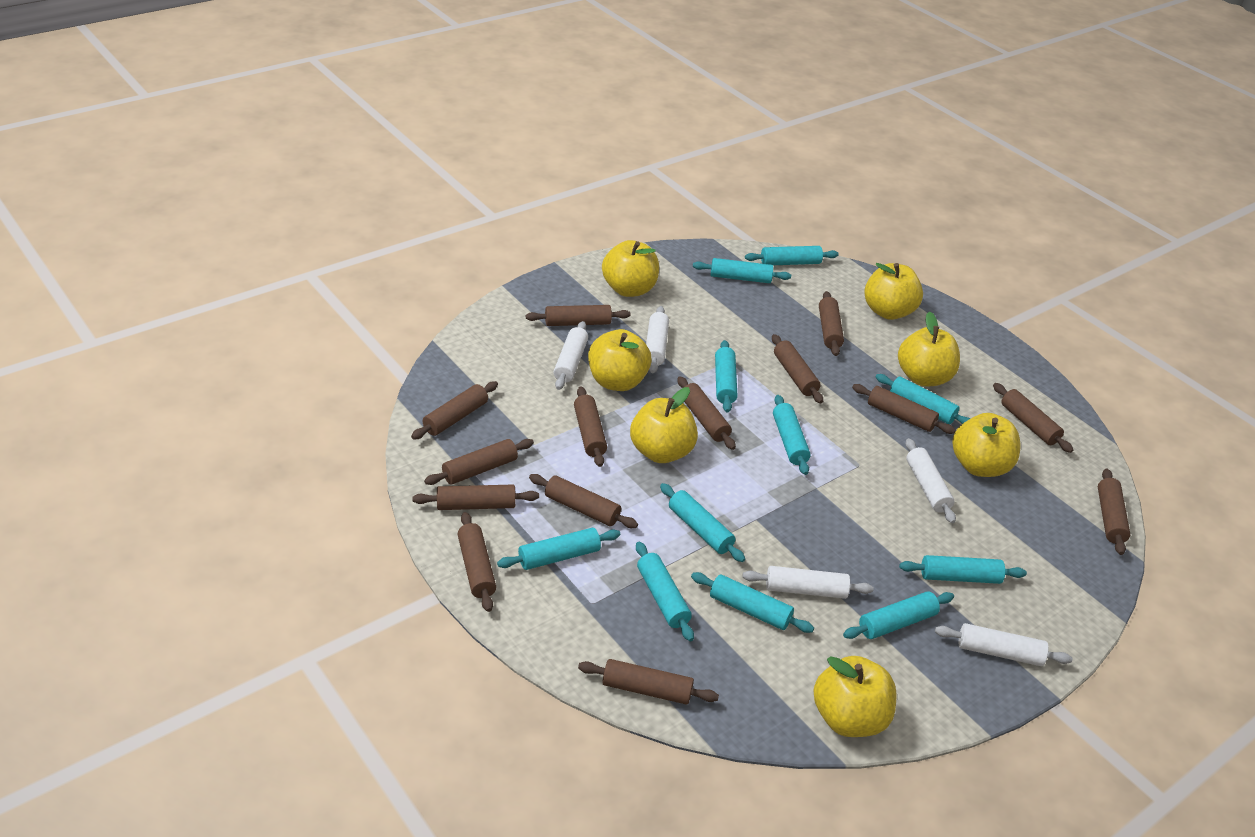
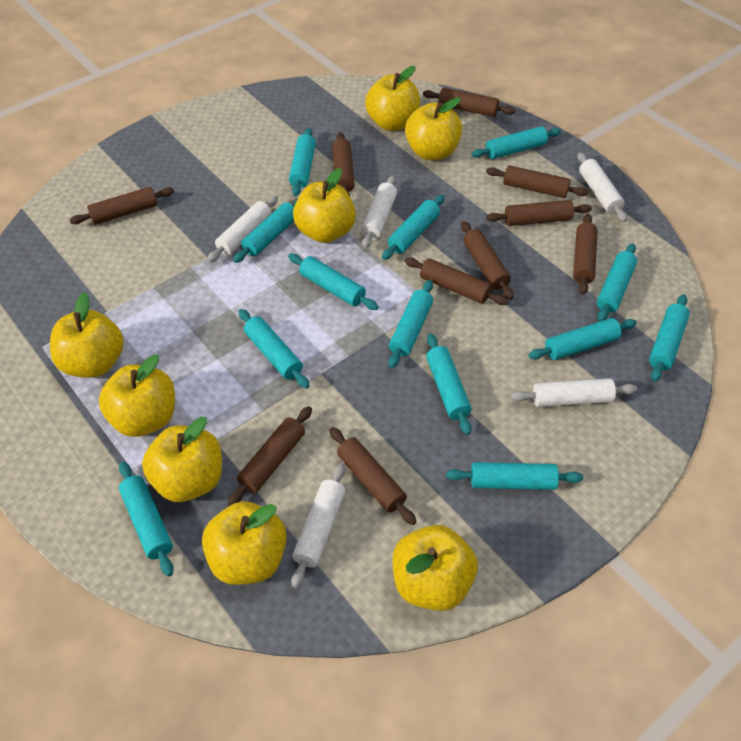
brown rolling pin: 14 -> 10
turquoise rolling pin: 11 -> 13
yellow apple: 7 -> 8

